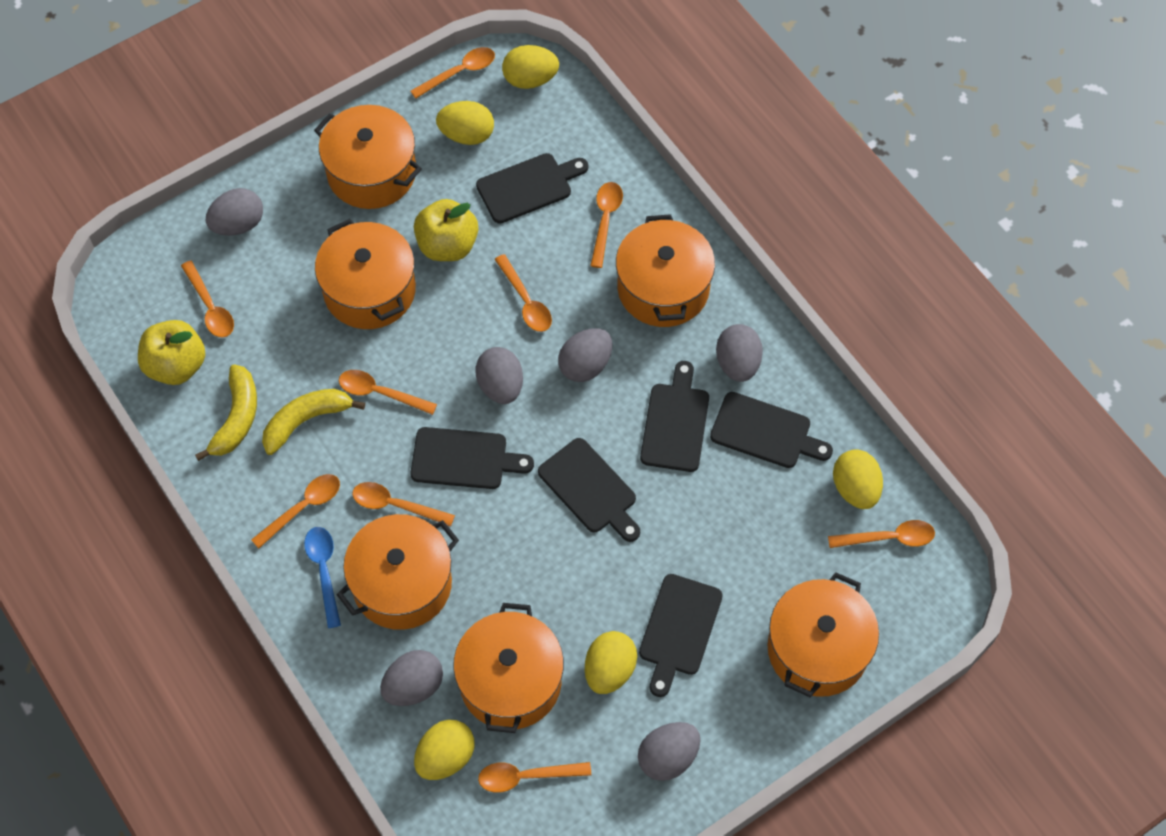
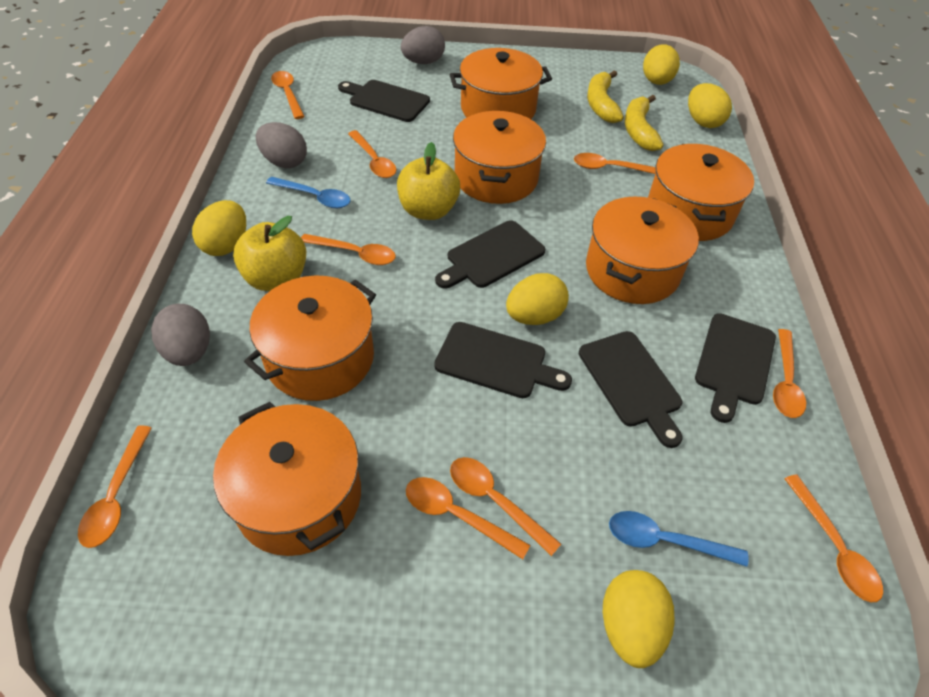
black cutting board: 6 -> 5
blue spoon: 1 -> 2
grey egg: 6 -> 3

